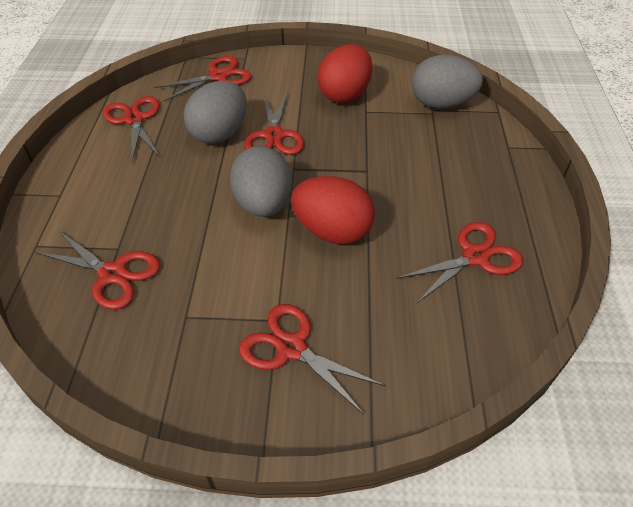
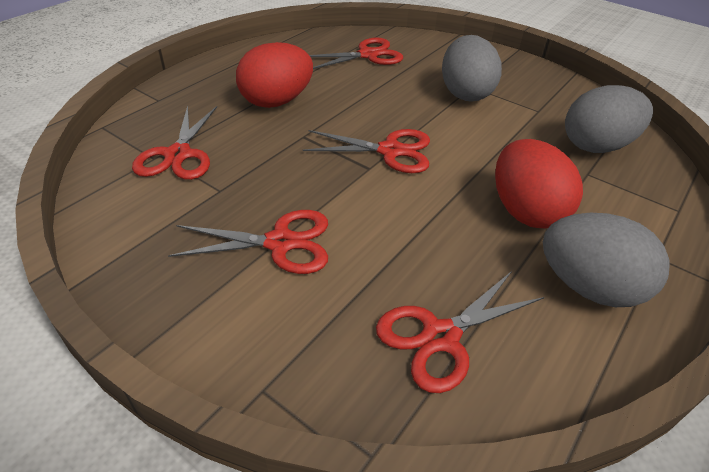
red scissors: 6 -> 5

